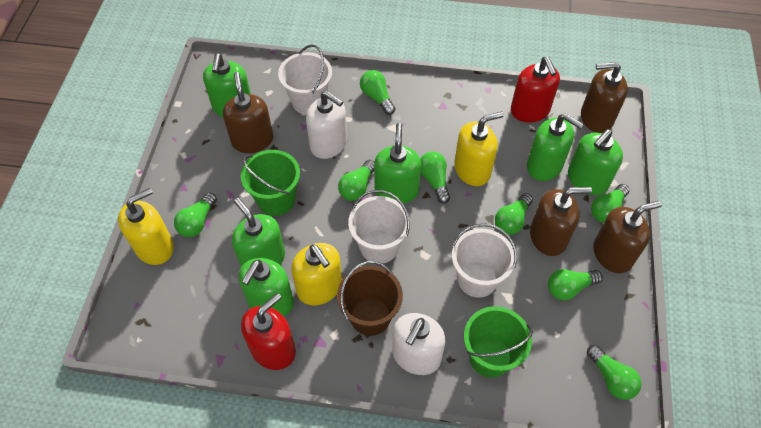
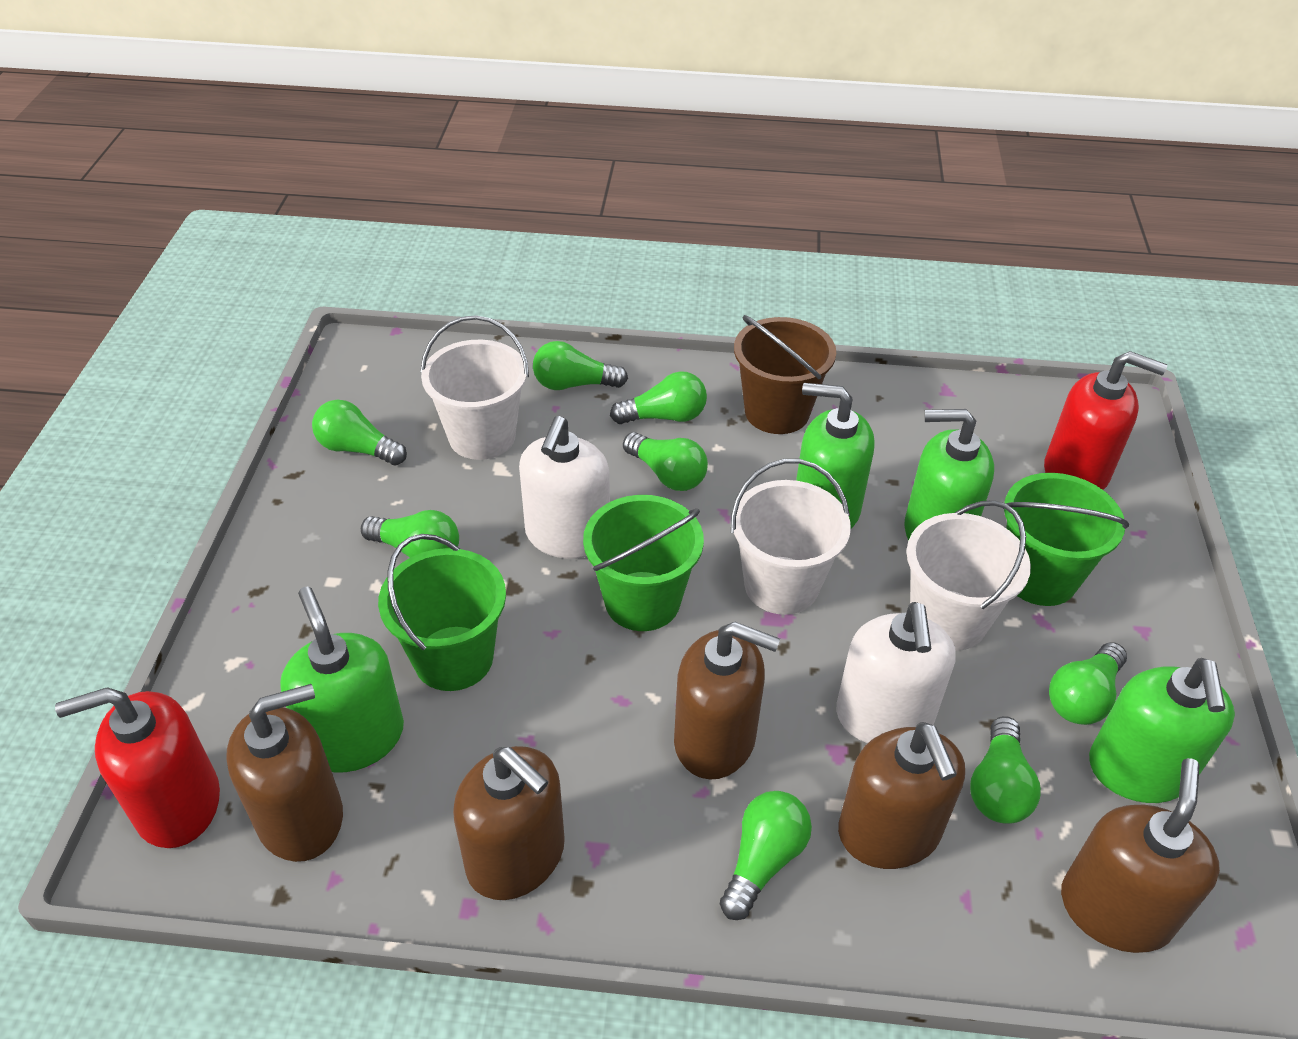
brown soap dispenser: 4 -> 5
green bucket: 2 -> 3
green soap dispenser: 6 -> 4
yellow soap dispenser: 3 -> 0

